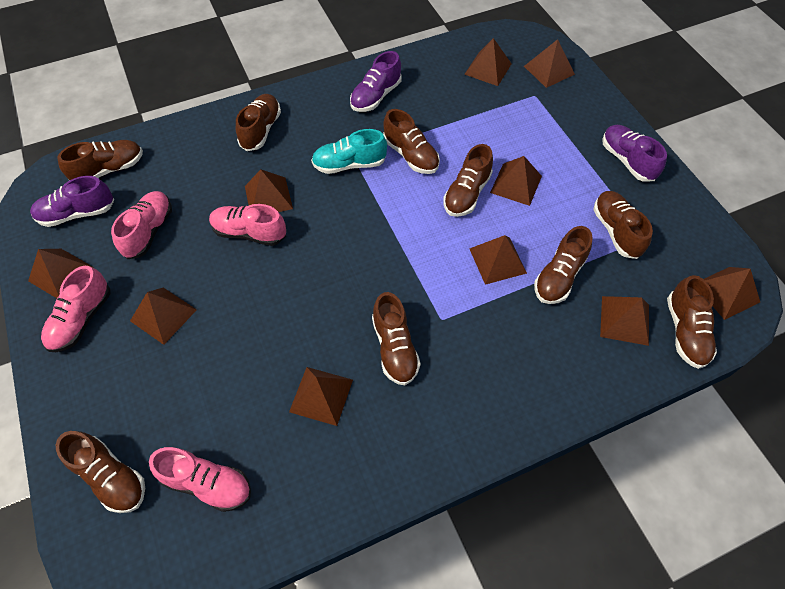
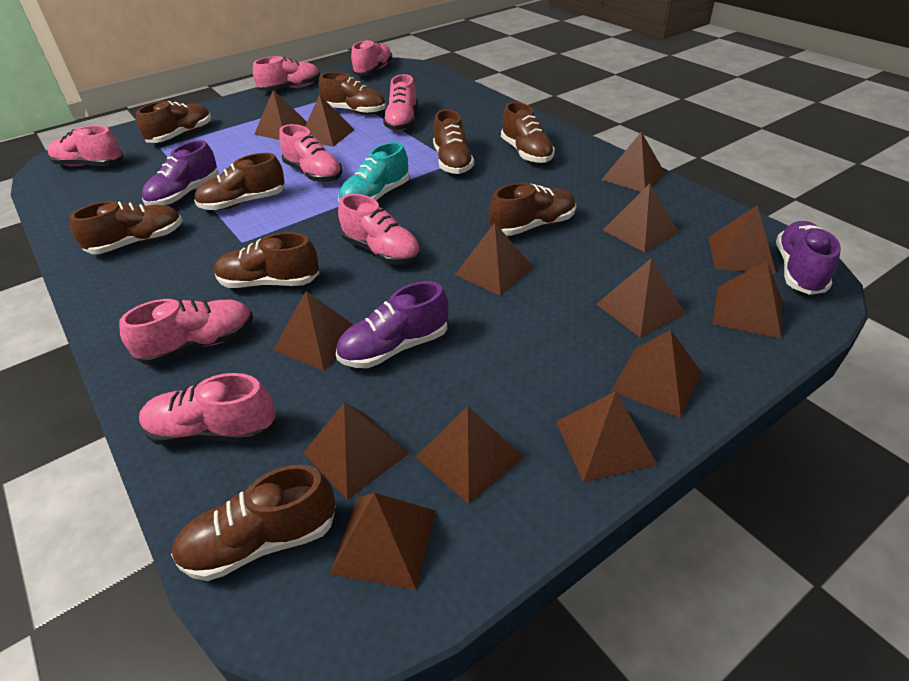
brown pyramid: 10 -> 14
pink shoe: 4 -> 8

